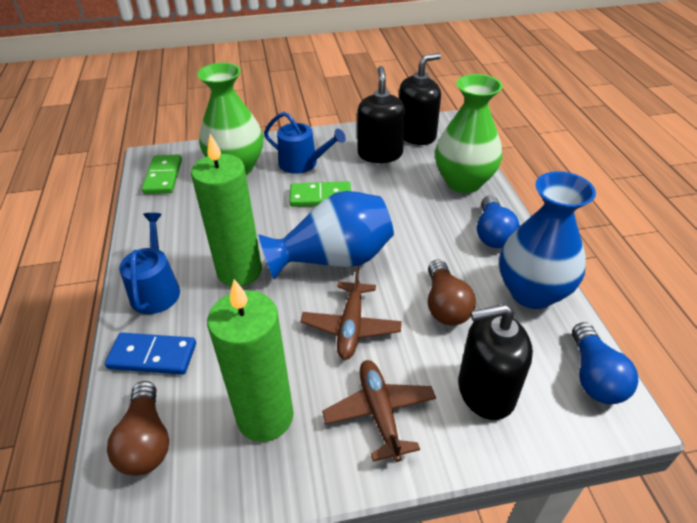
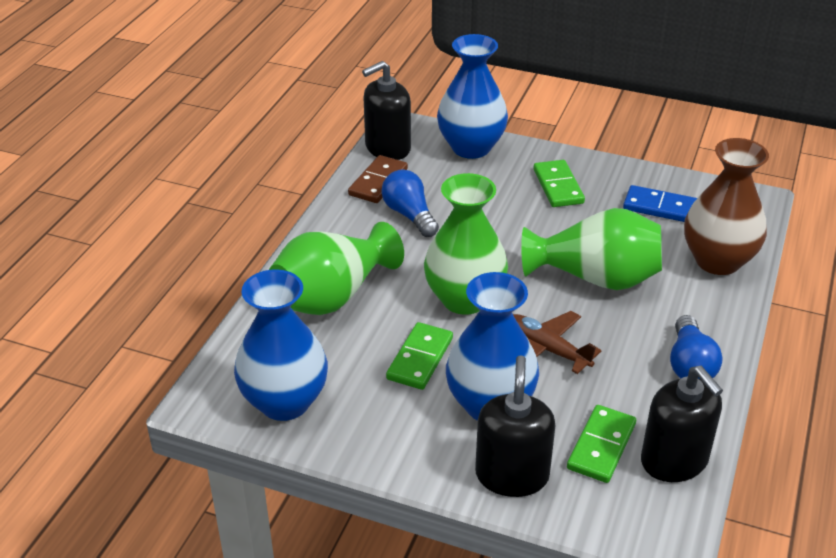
blue vase: 2 -> 3
blue watering can: 2 -> 0
brown domino: 0 -> 1
brown light bulb: 2 -> 0
brown plane: 2 -> 1
brown vase: 0 -> 1
green candle: 2 -> 0
green domino: 2 -> 3
green vase: 2 -> 3

